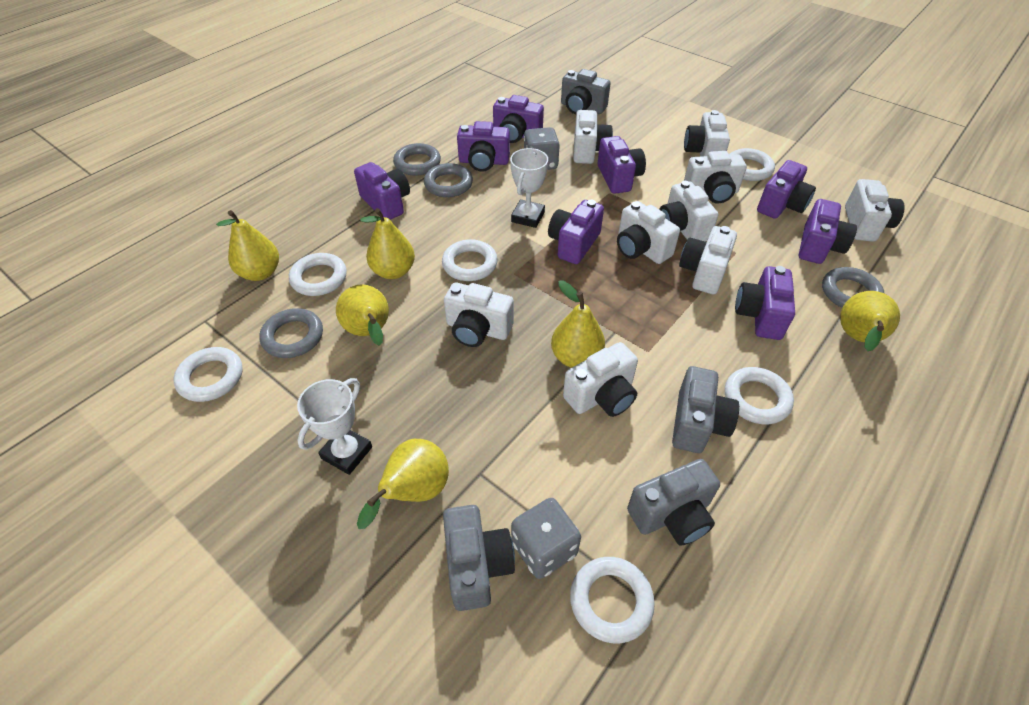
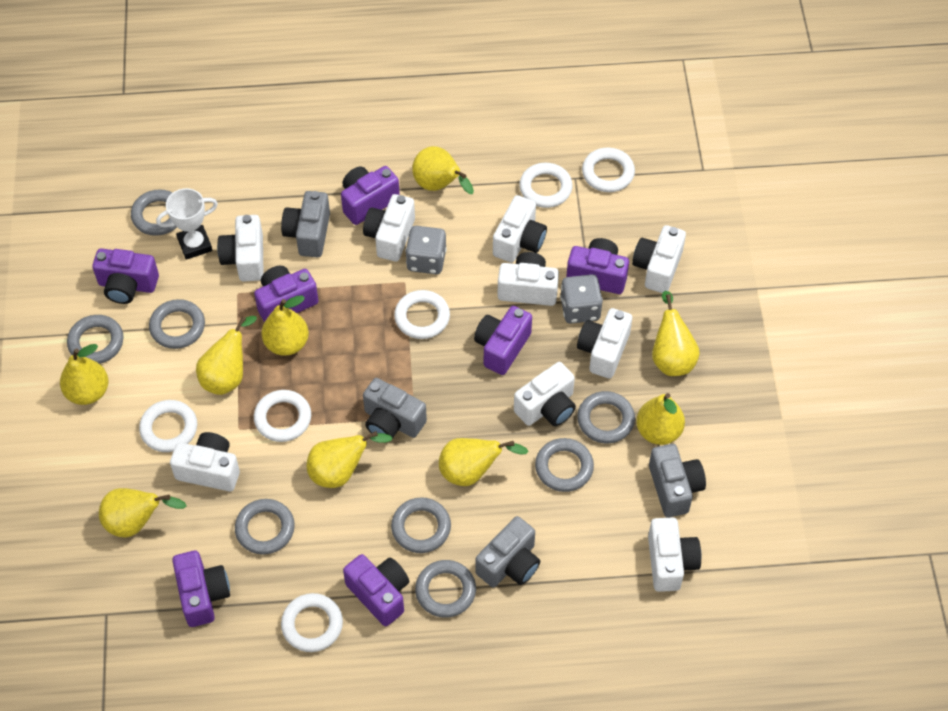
grey ring: 4 -> 8
purple camera: 8 -> 7
white trophy: 2 -> 1
yellow pear: 6 -> 9

